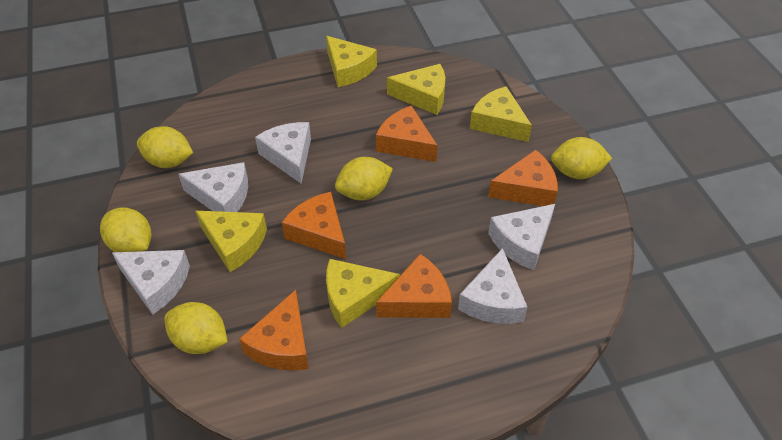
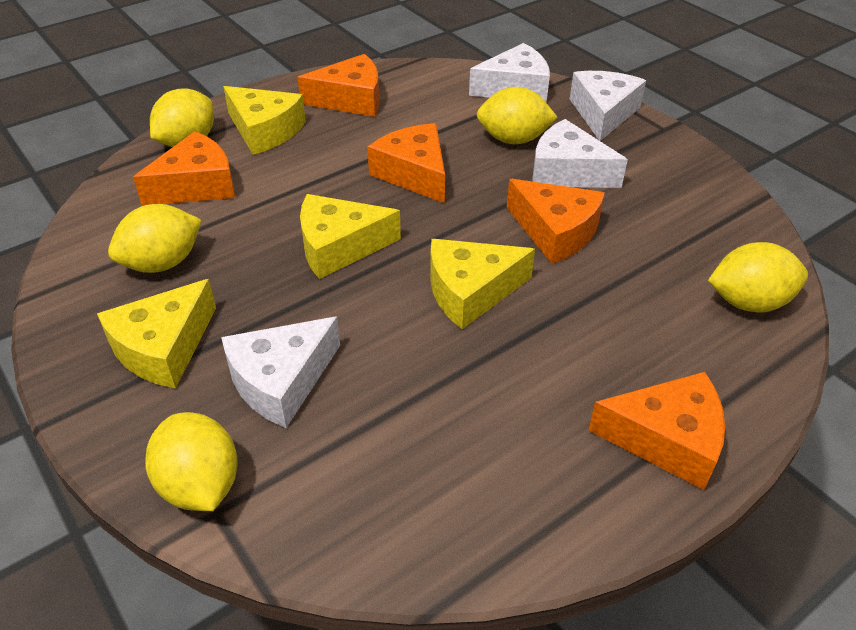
white cheese: 5 -> 4
yellow cheese: 5 -> 4

